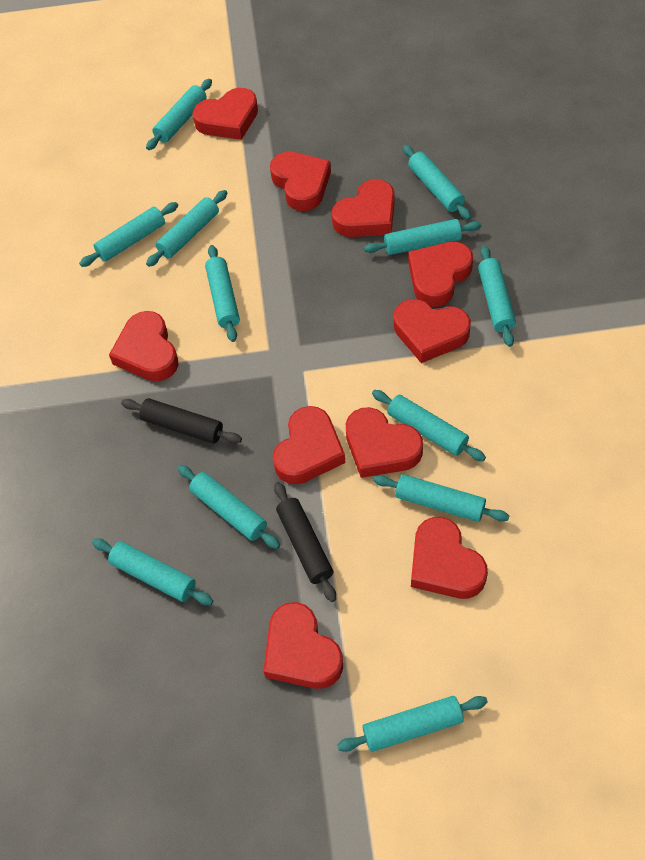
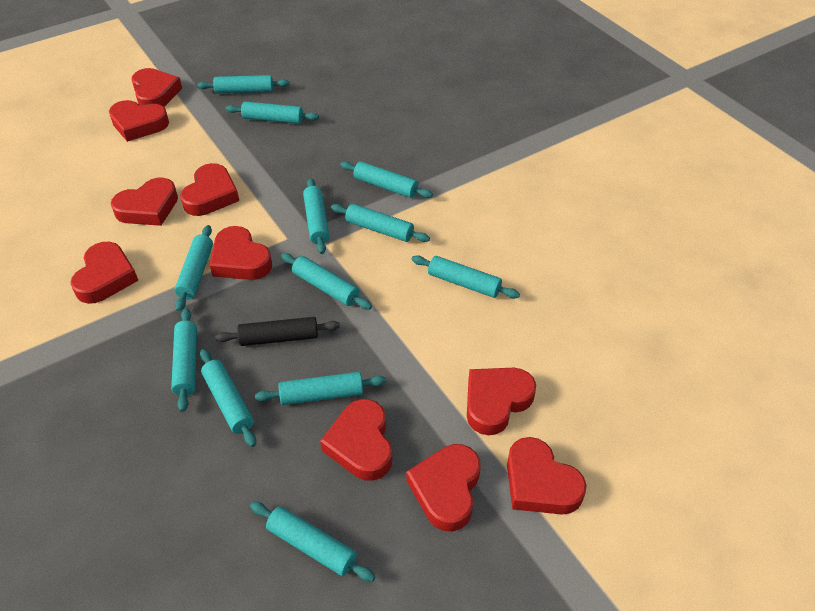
black rolling pin: 2 -> 1

